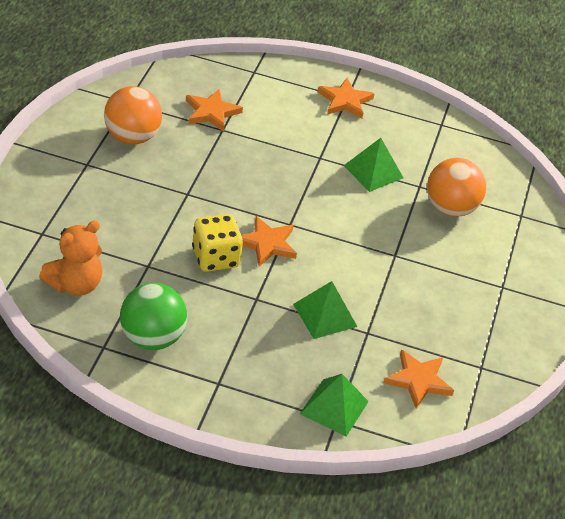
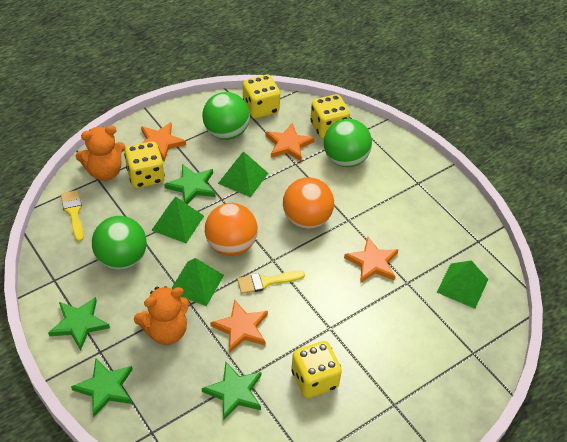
green ball: 1 -> 3
green pyramid: 3 -> 4
green star: 0 -> 4
orange teddy bear: 1 -> 2
yellow brush: 0 -> 2
yellow dice: 1 -> 4

